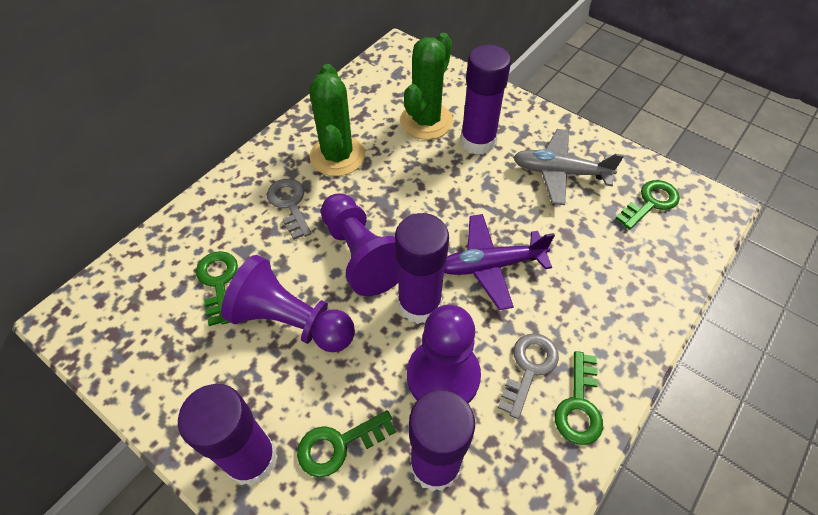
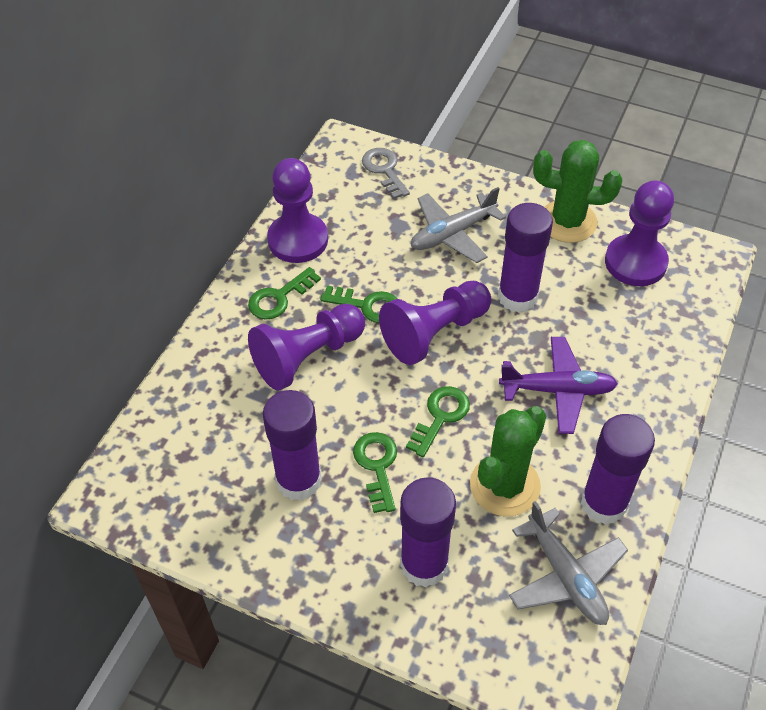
grey key: 2 -> 1
grey plane: 1 -> 2
purple pawn: 3 -> 4

